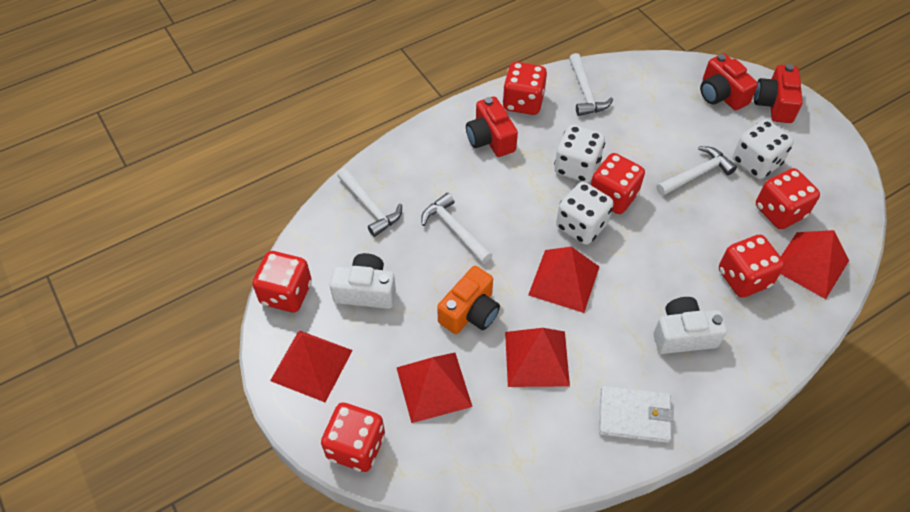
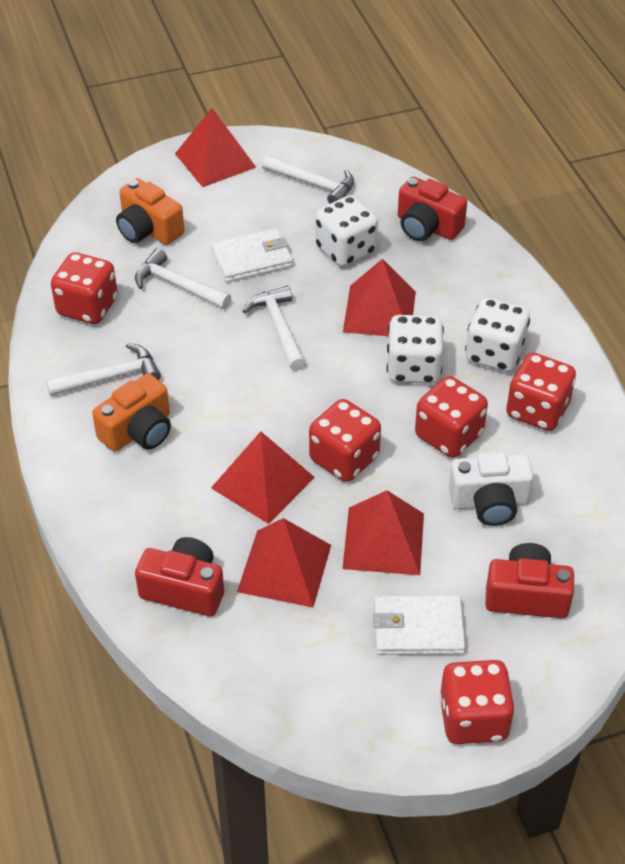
orange camera: 1 -> 2
red dice: 6 -> 5
white camera: 2 -> 1
white wallet: 1 -> 2

